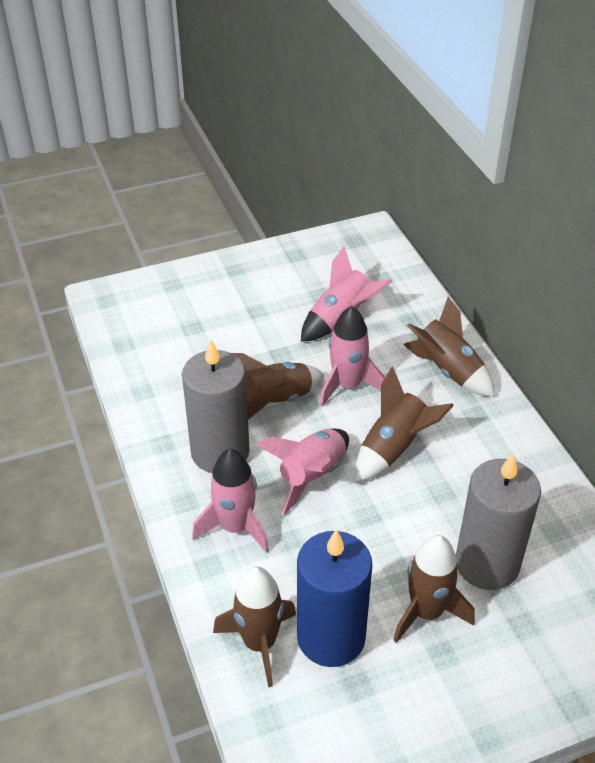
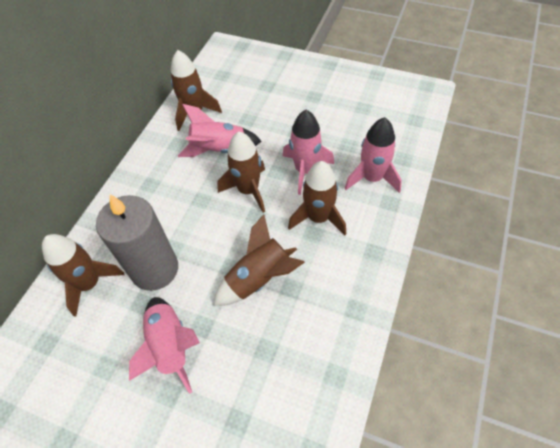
blue candle: 1 -> 0
grey candle: 2 -> 1

